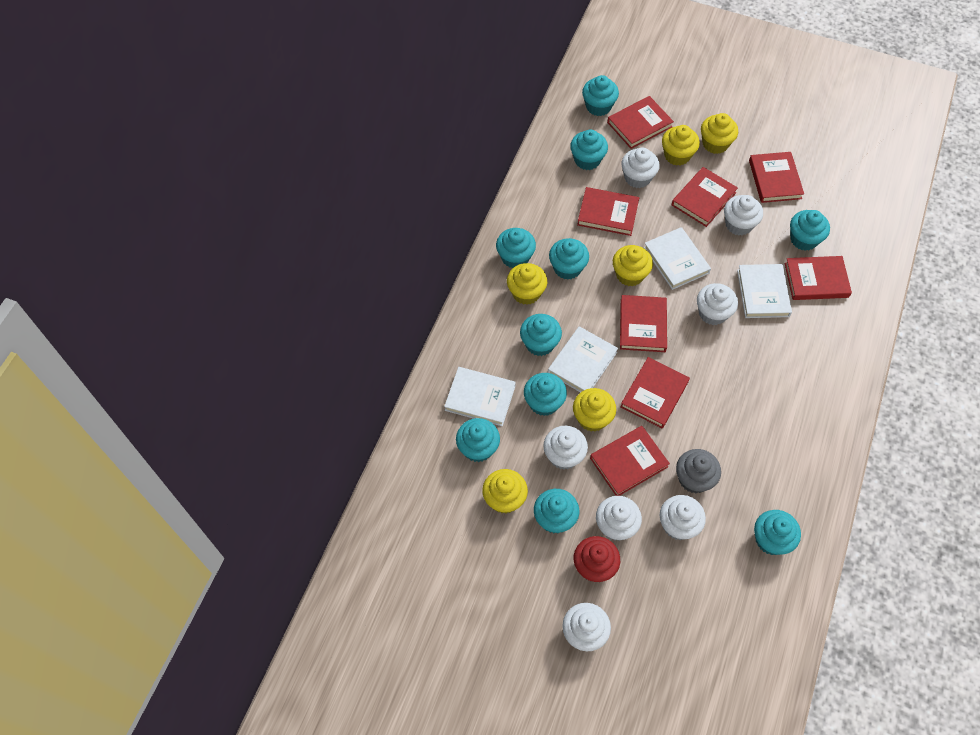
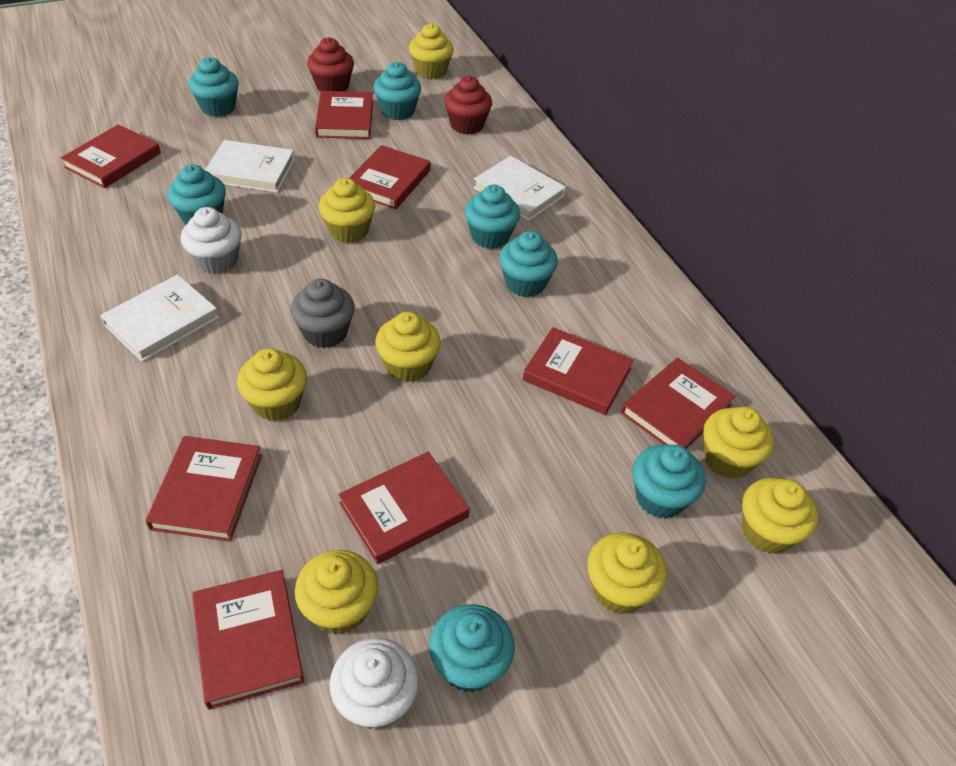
red cupcake: 1 -> 2
turquoise cupcake: 10 -> 7
white book: 4 -> 3
white cupcake: 7 -> 2
yellow cupcake: 6 -> 8

